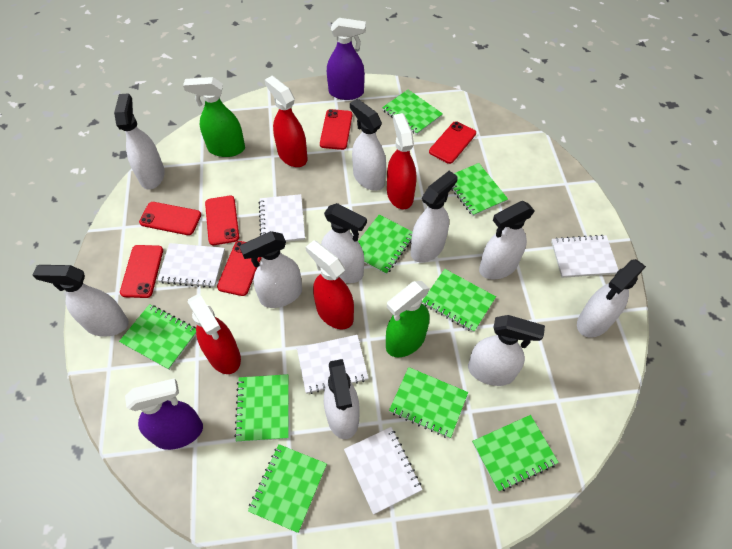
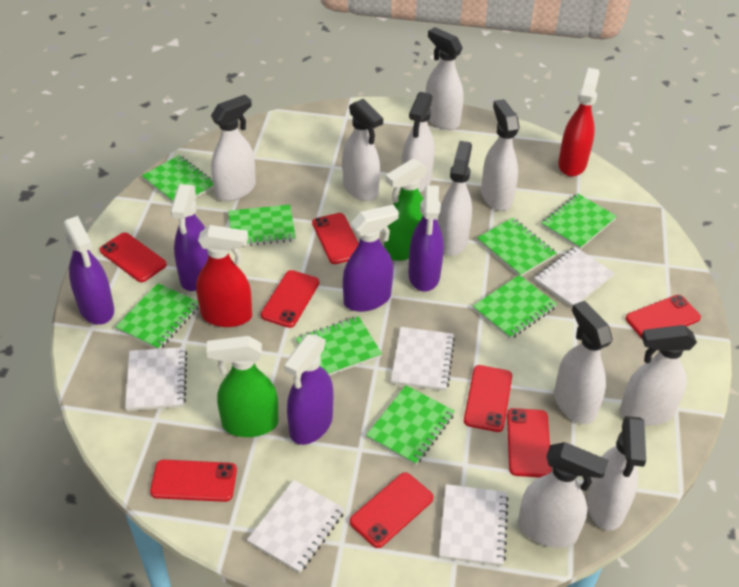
green notebook: 9 -> 8
purple spray bottle: 2 -> 5
red phone: 6 -> 8
red spray bottle: 4 -> 2

